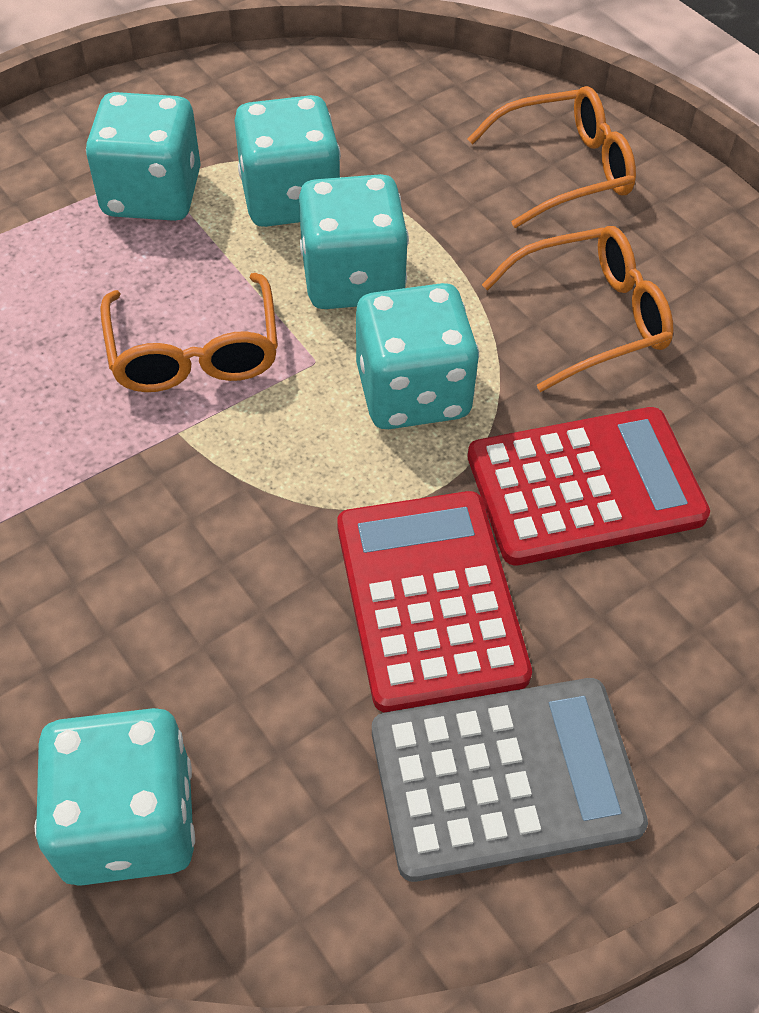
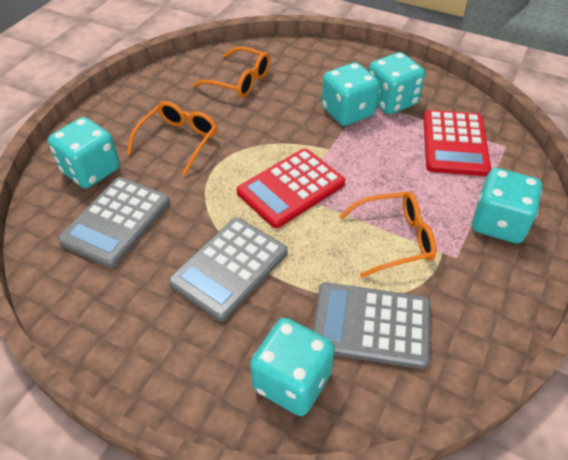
grey calculator: 1 -> 3

